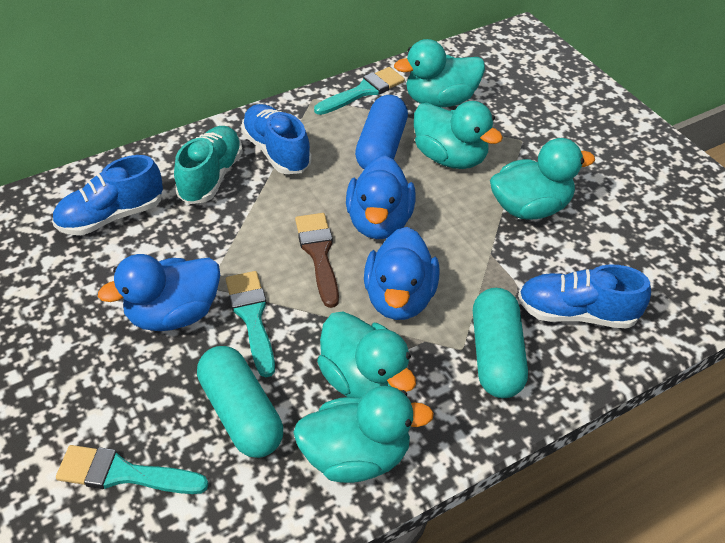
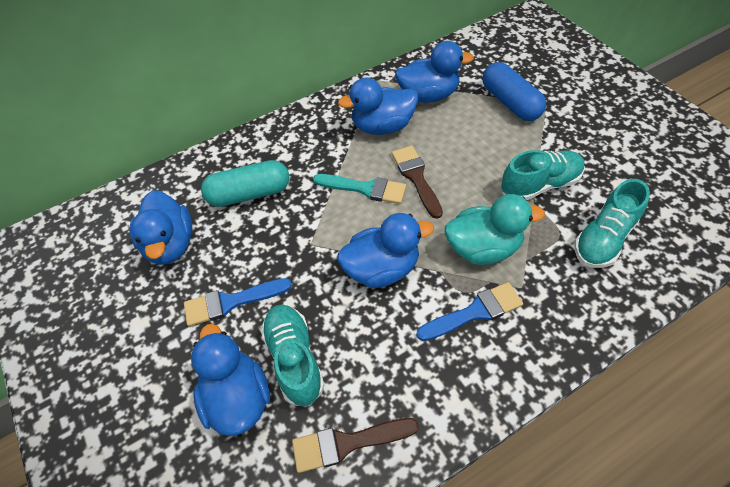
blue brush: 0 -> 2
blue duck: 3 -> 5
blue shoe: 3 -> 0
brown brush: 1 -> 2
turquoise brush: 3 -> 1
turquoise capsule: 2 -> 1
turquoise duck: 5 -> 1
turquoise shoe: 1 -> 3

